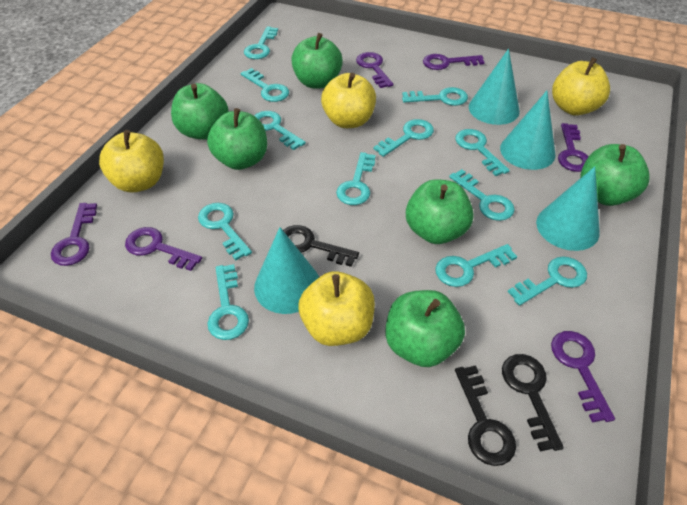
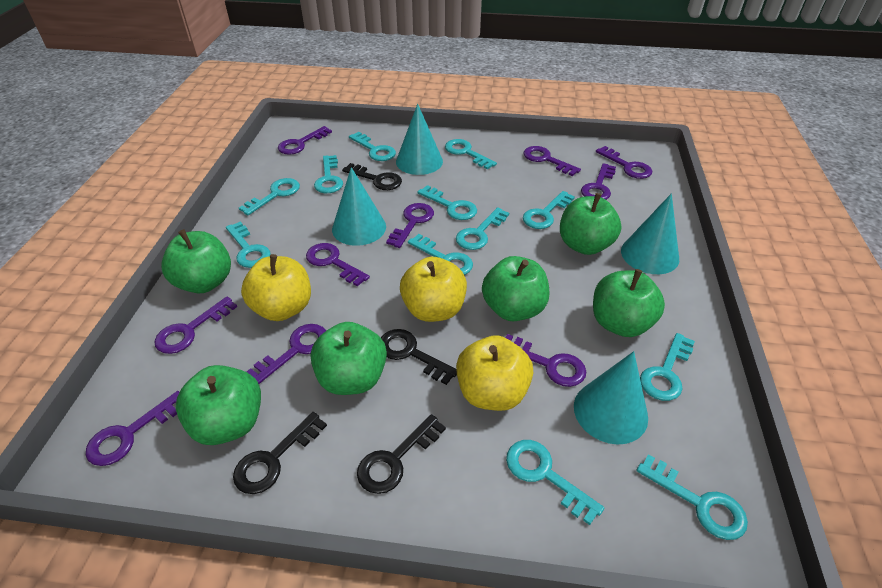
black key: 3 -> 4
purple key: 6 -> 10
yellow apple: 4 -> 3

